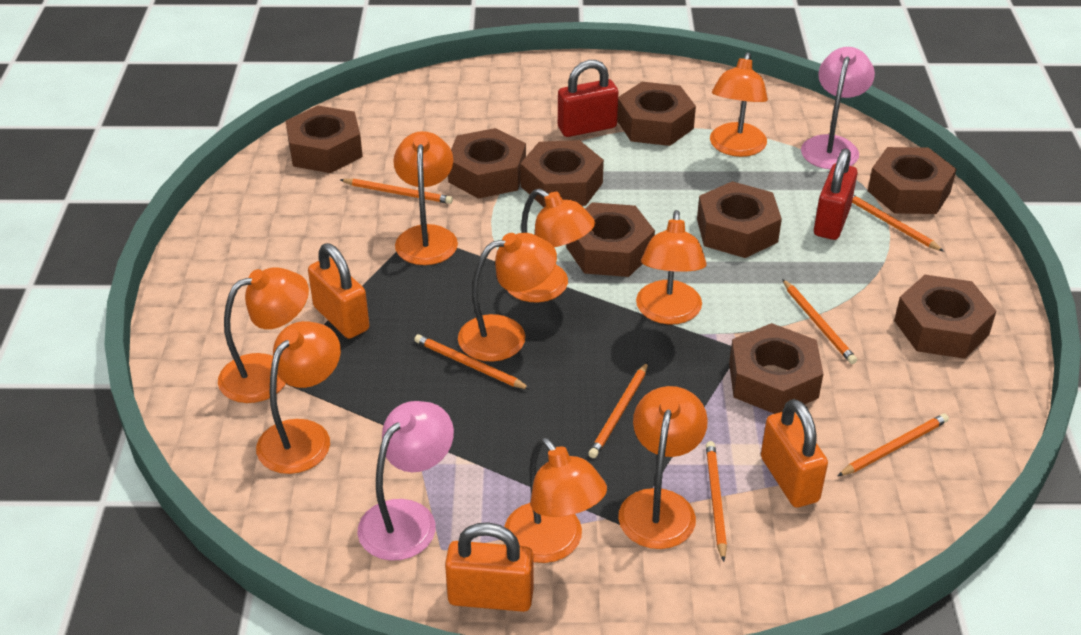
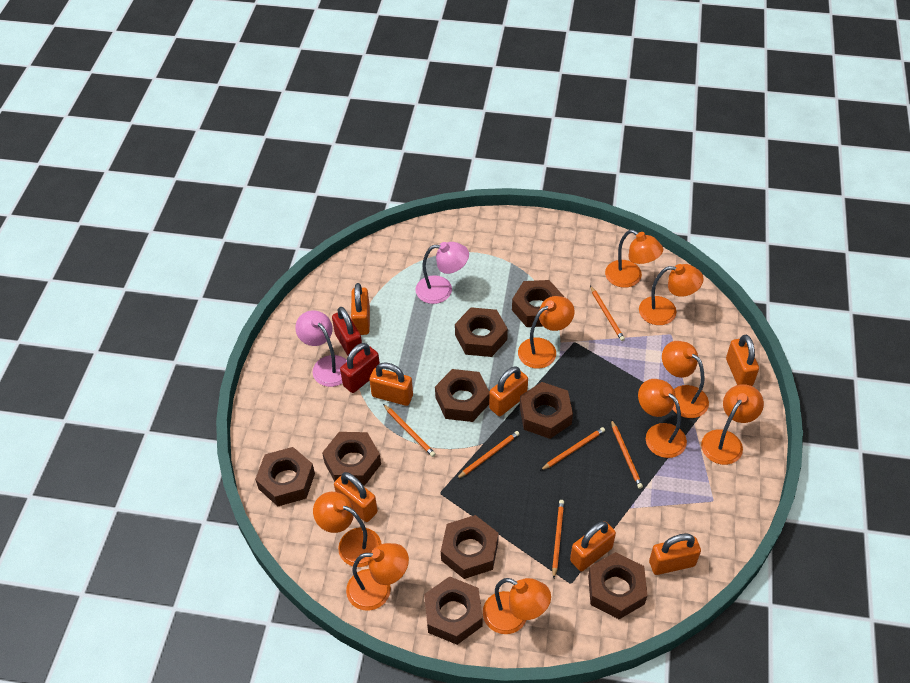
orange padlock: 3 -> 7
orange pencil: 7 -> 6

